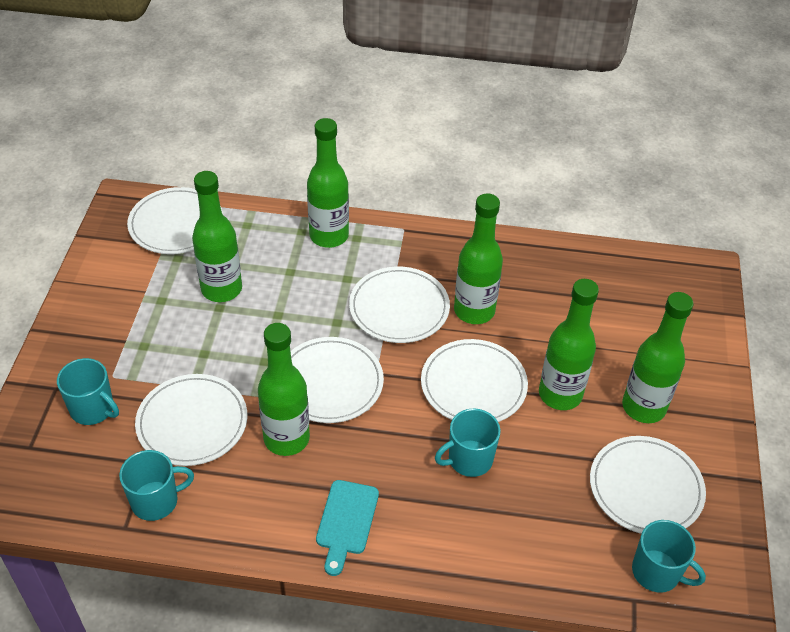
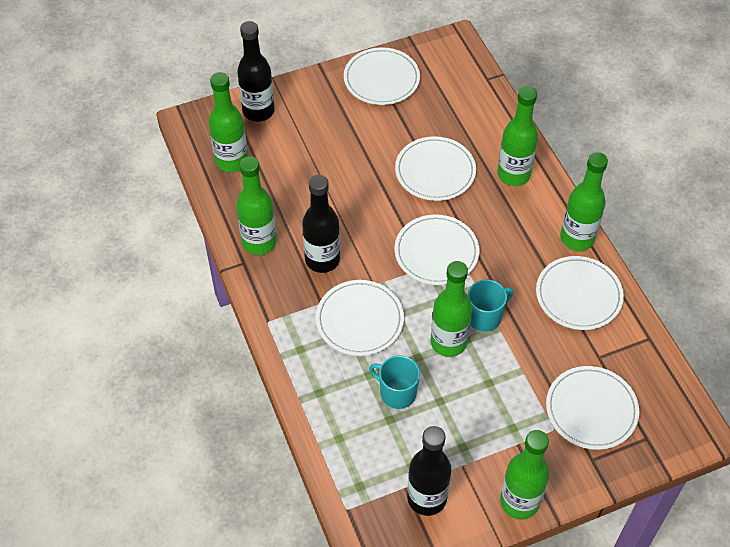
black bottle: 0 -> 3
turquoise cutting board: 1 -> 0
turquoise mug: 4 -> 2

